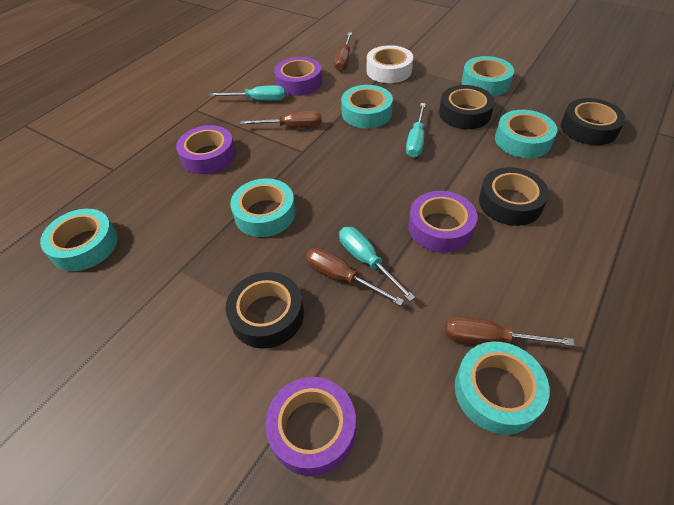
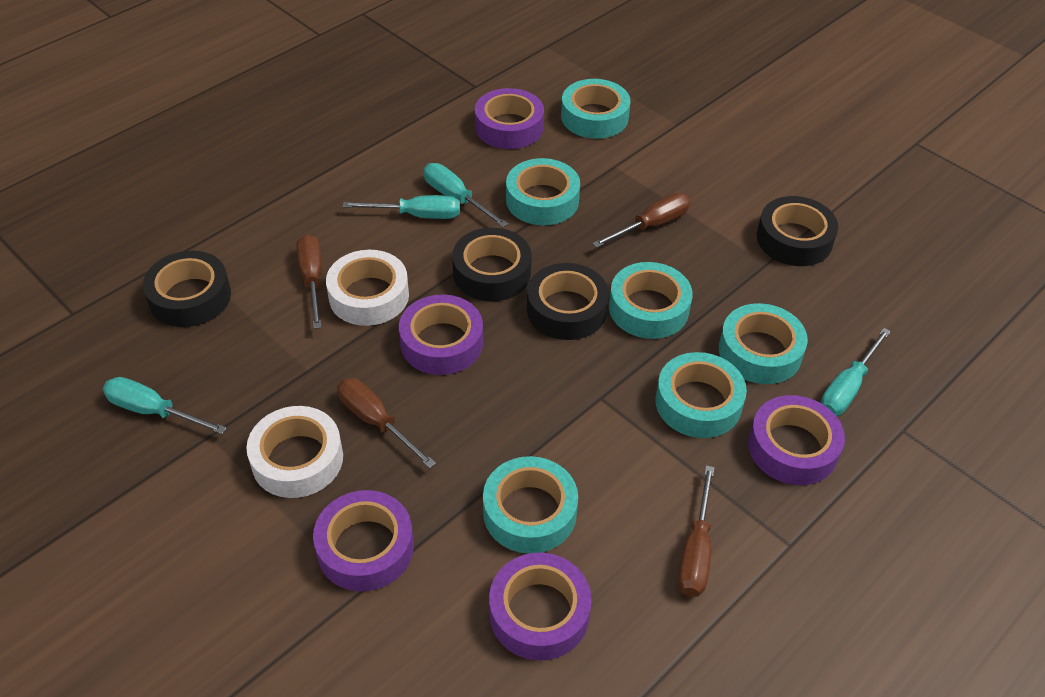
purple tape: 4 -> 5
turquoise screwdriver: 3 -> 4
white tape: 1 -> 2

